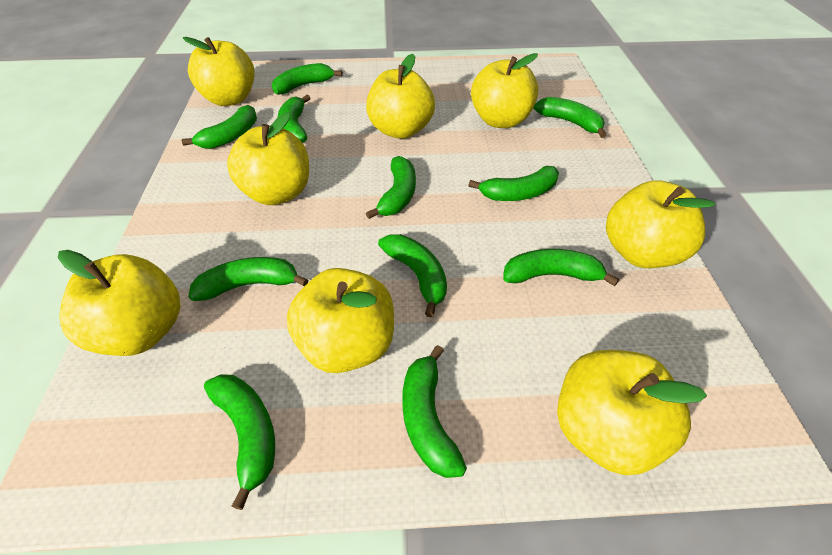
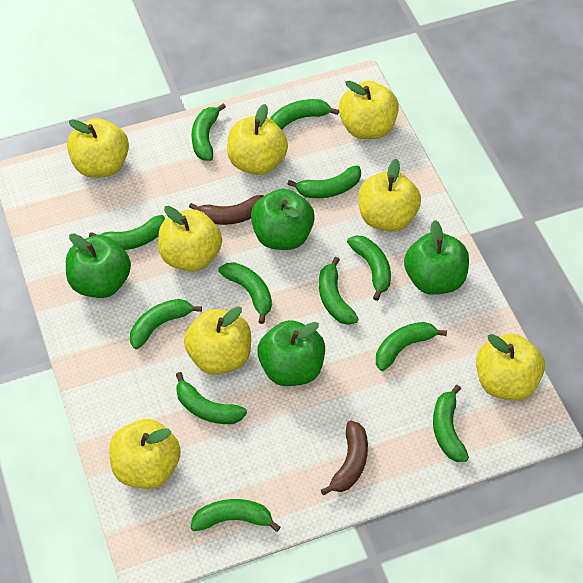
brown banana: 0 -> 2
green apple: 0 -> 4
green banana: 11 -> 12

